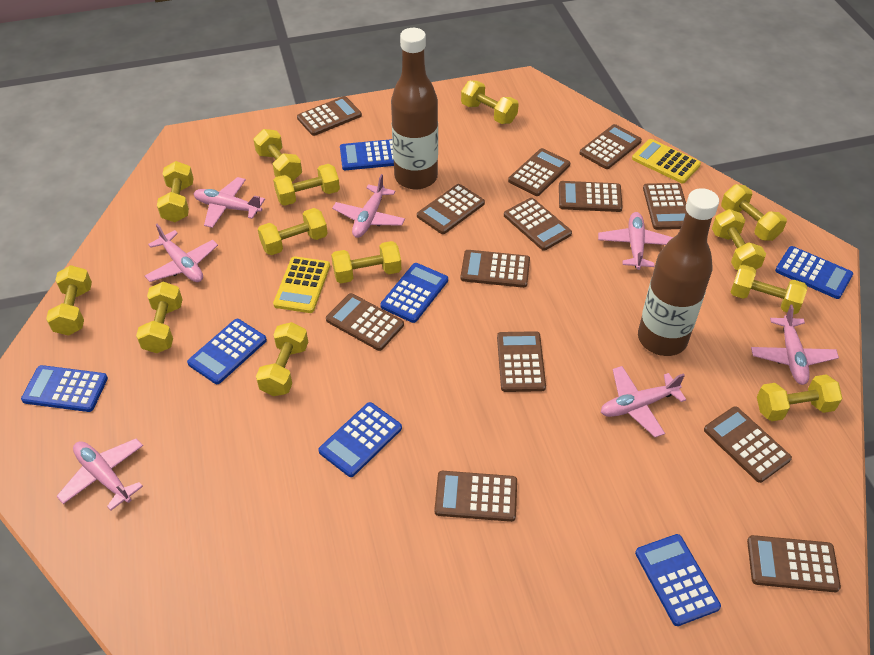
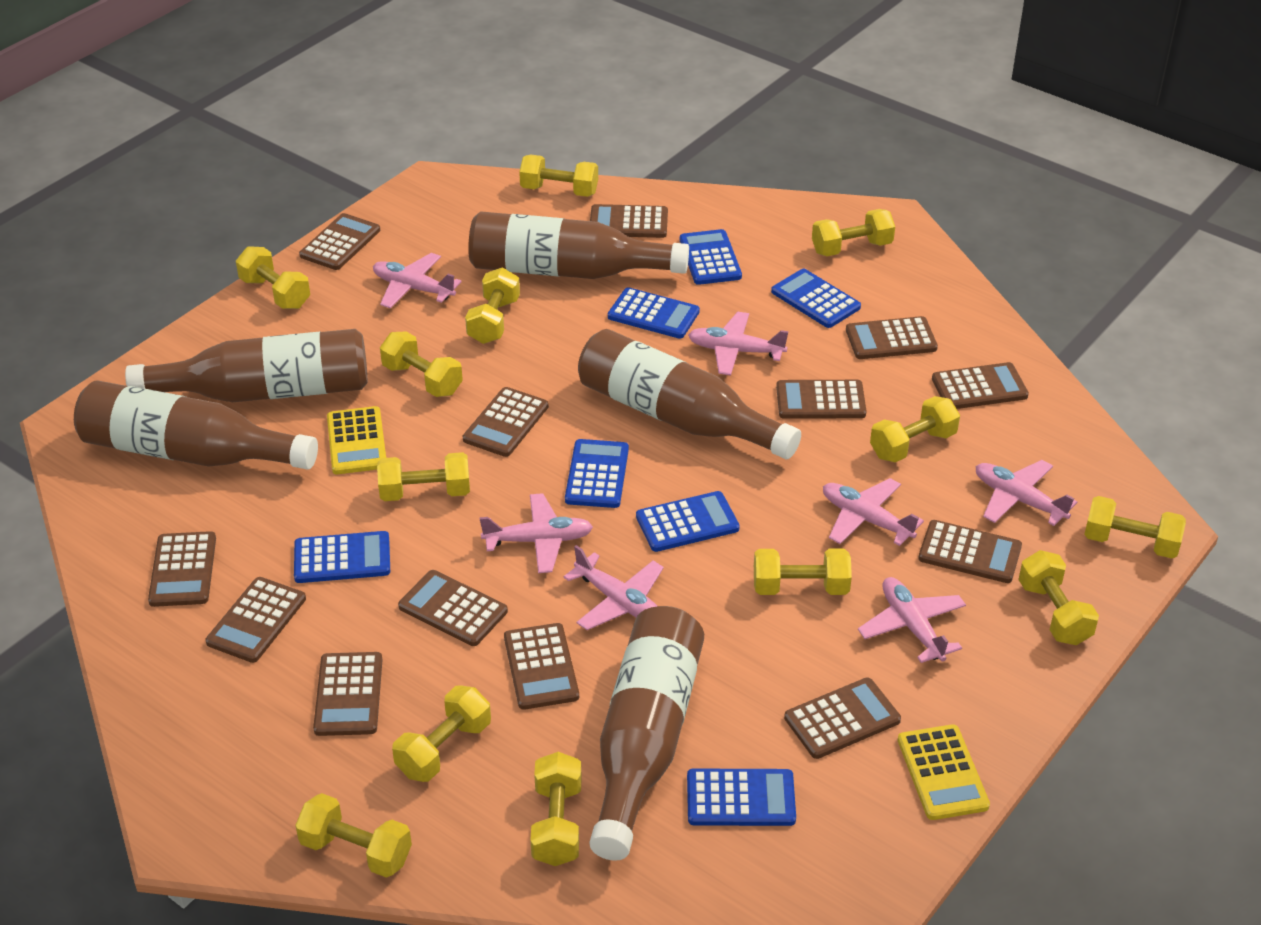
brown bottle: 2 -> 5

